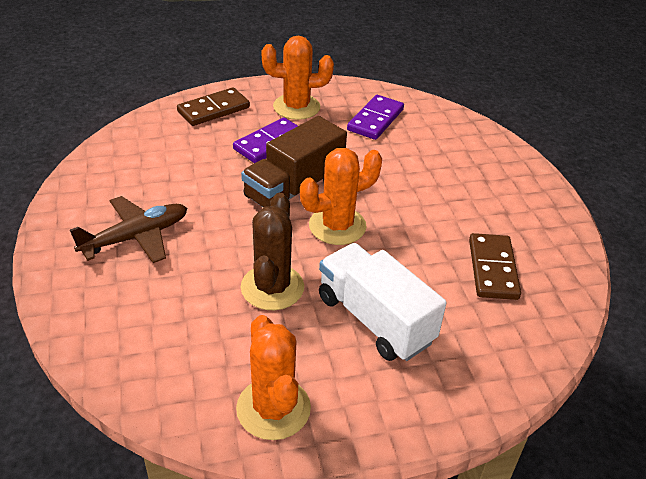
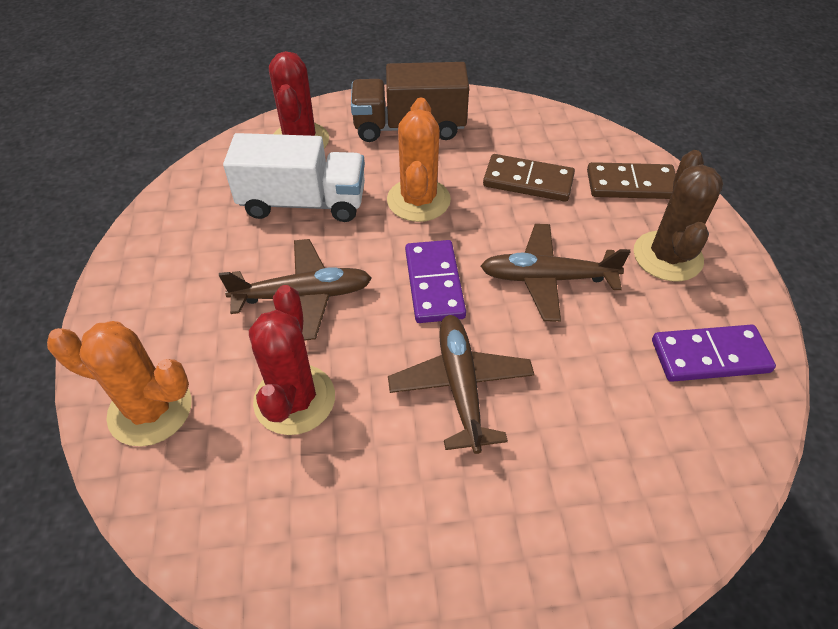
brown plane: 1 -> 3
orange cactus: 3 -> 2
red cactus: 0 -> 2

